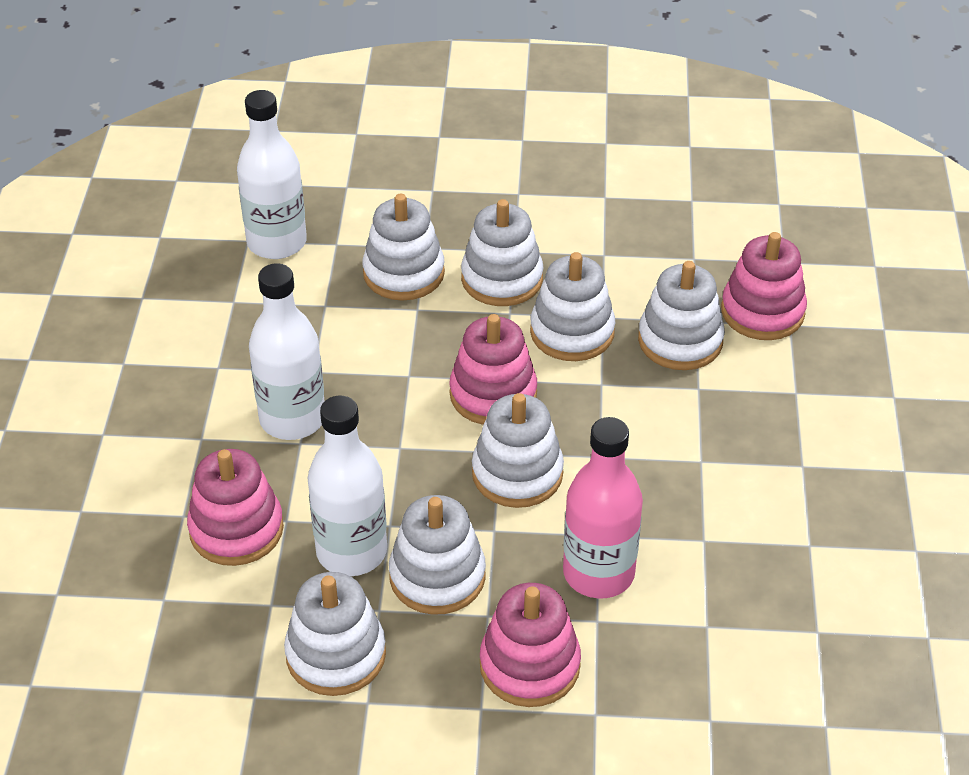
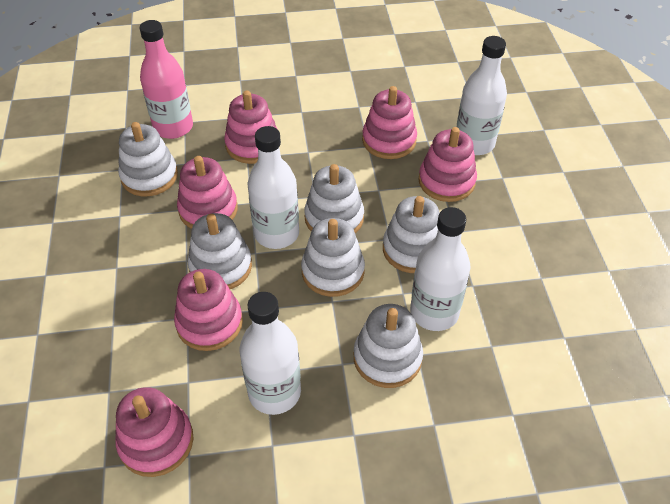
pink stacking toy: 4 -> 6
white bottle: 3 -> 4
white stacking toy: 7 -> 6

